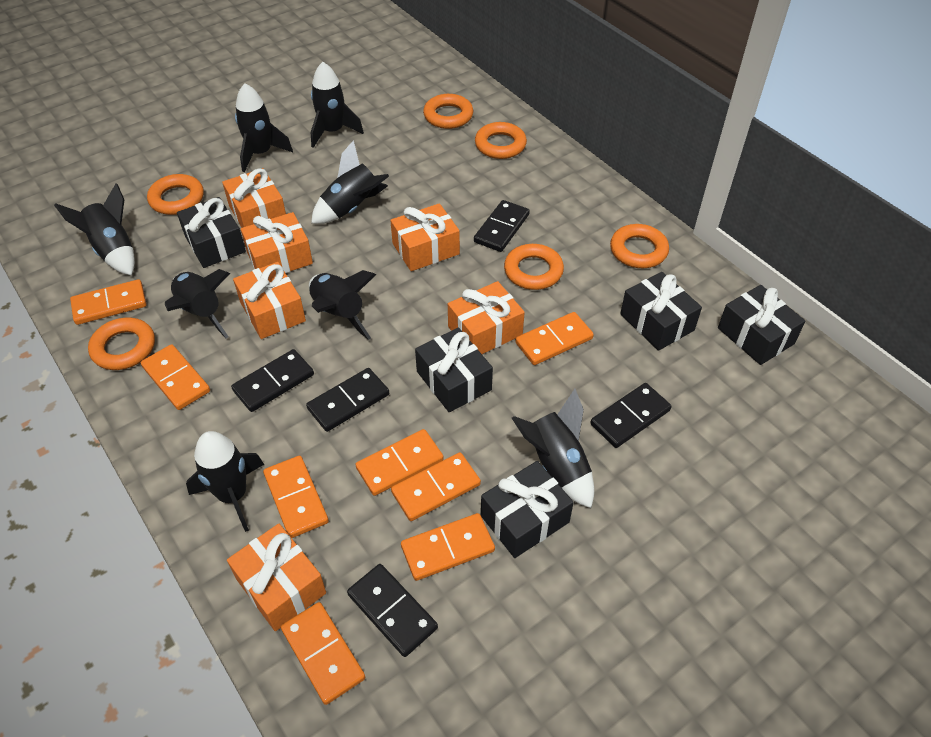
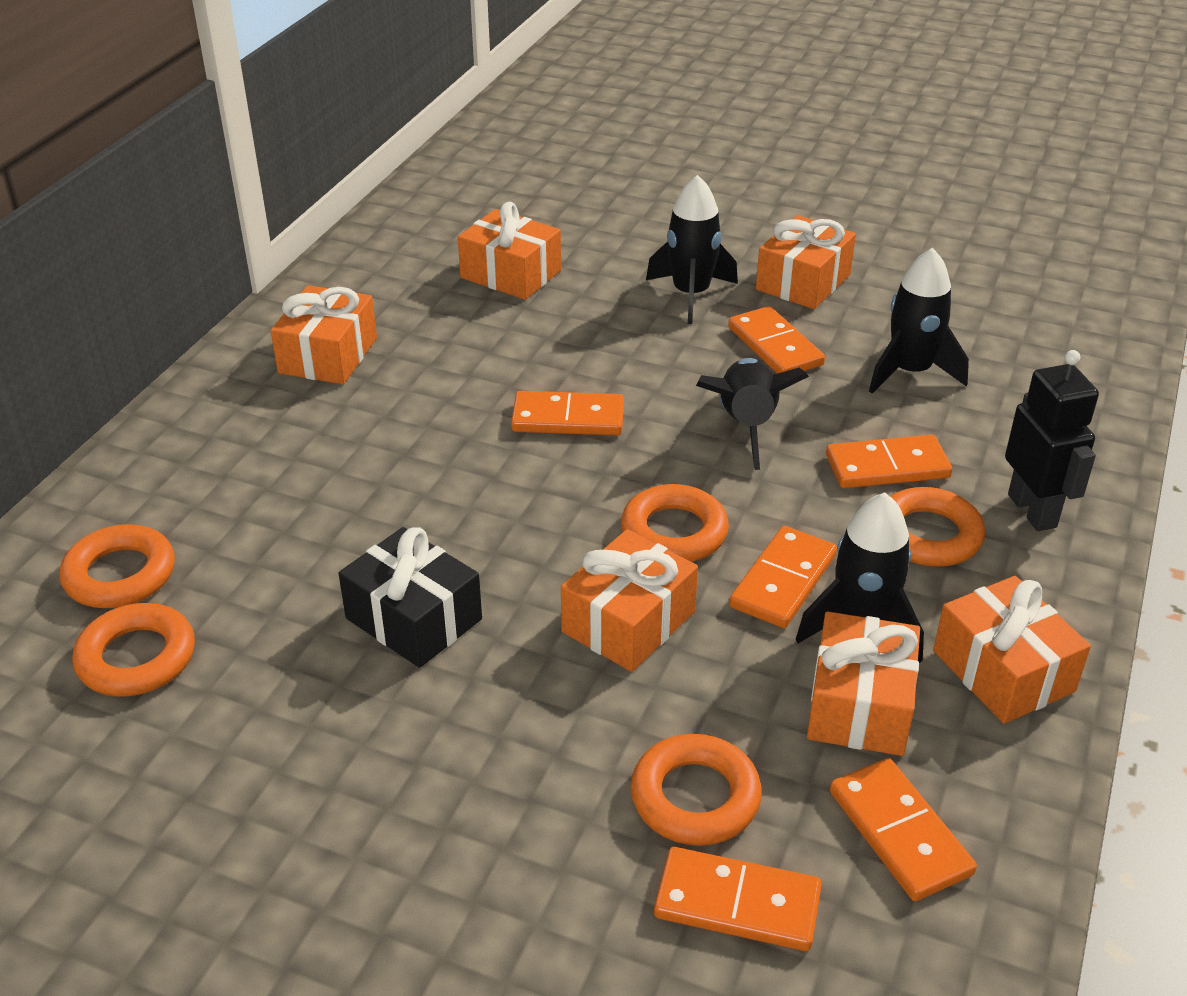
black domino: 5 -> 0
black gift: 5 -> 1
black robot: 0 -> 1
black rocket: 8 -> 4
orange domino: 8 -> 6
orange ring: 6 -> 5

